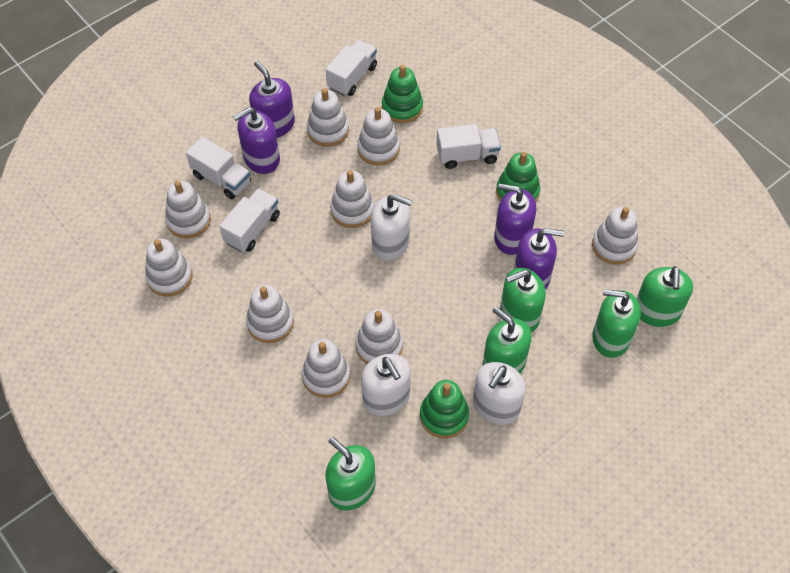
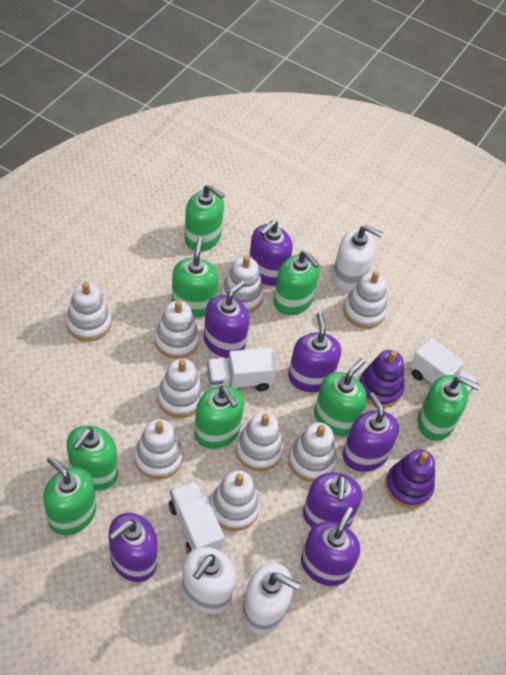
green soap dispenser: 5 -> 8
green stacking toy: 3 -> 0
purple soap dispenser: 4 -> 7
purple stacking toy: 0 -> 2
white truck: 4 -> 3

